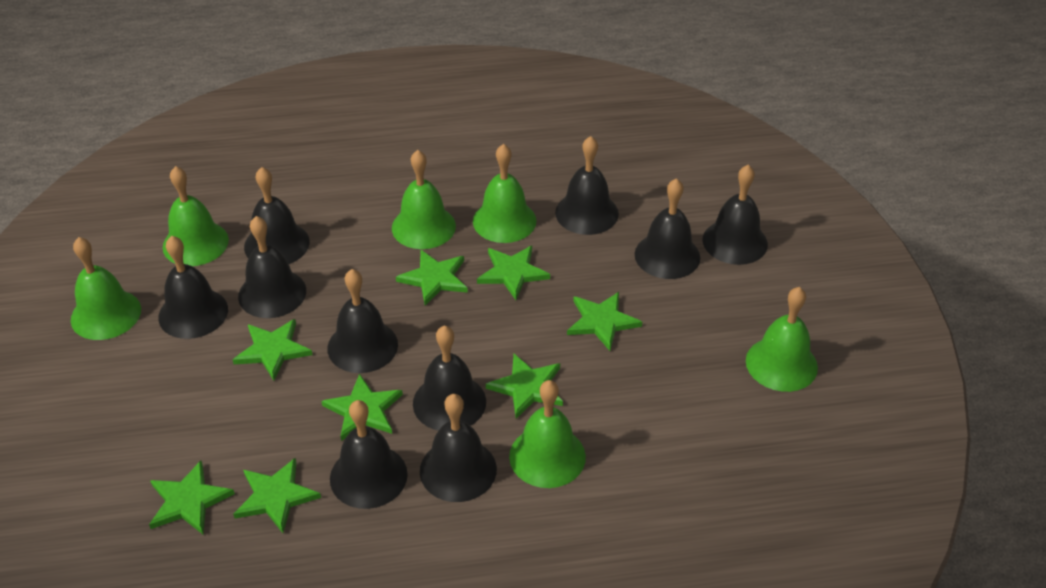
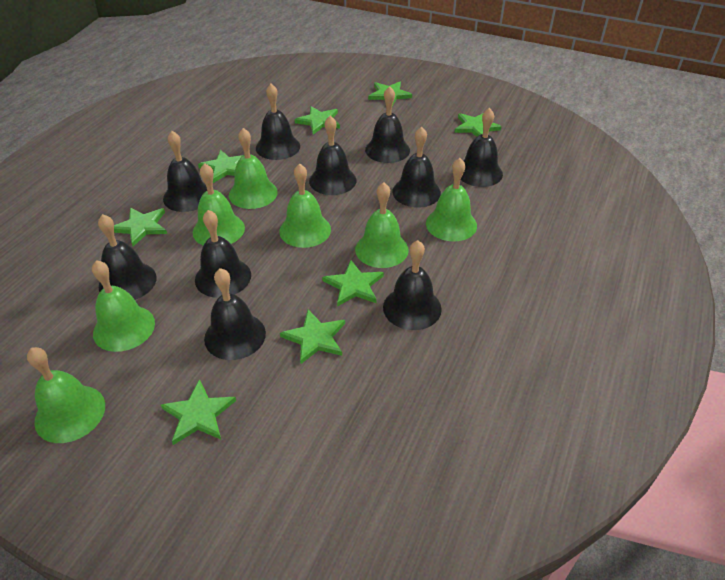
green bell: 6 -> 7

